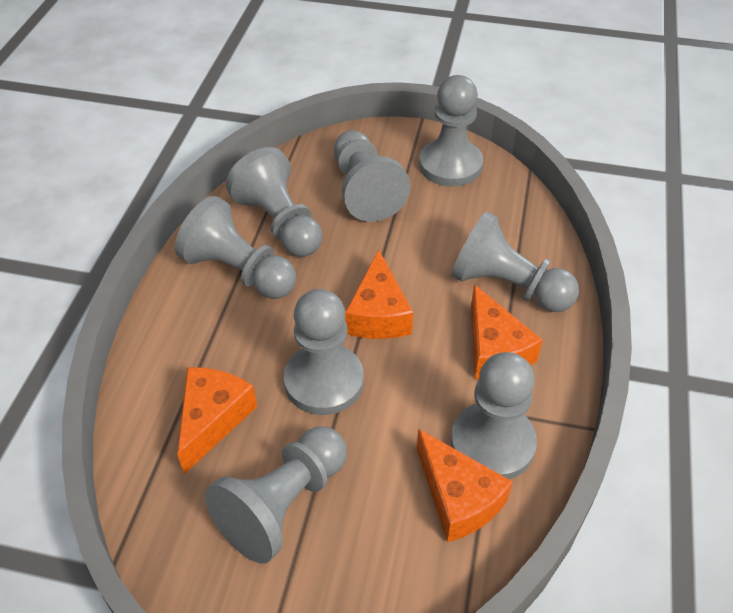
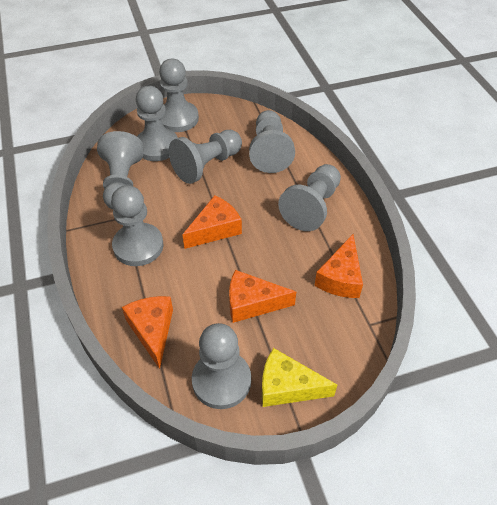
yellow cheese: 0 -> 1

